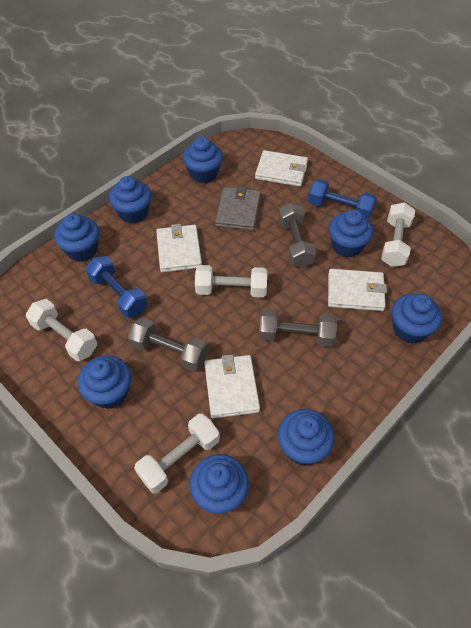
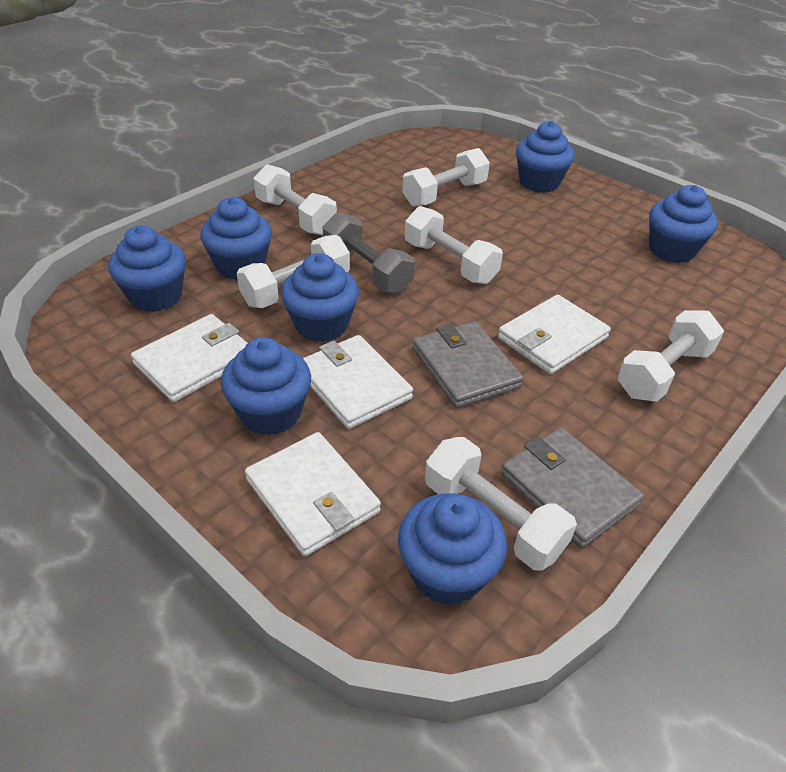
blue cupcake: 8 -> 7
blue dumbbell: 2 -> 0
grey dumbbell: 3 -> 1
grey wallet: 1 -> 2
white dumbbell: 4 -> 6

